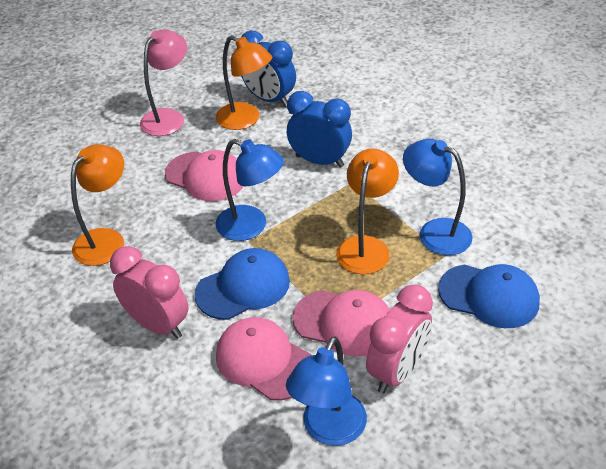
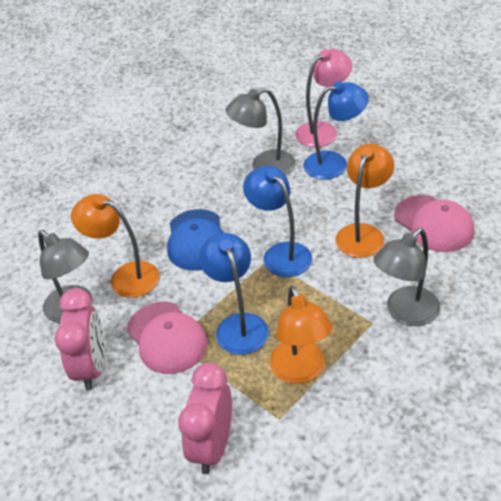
blue cap: 2 -> 1
blue clock: 2 -> 0
grey lamp: 0 -> 3
pink cap: 3 -> 2

